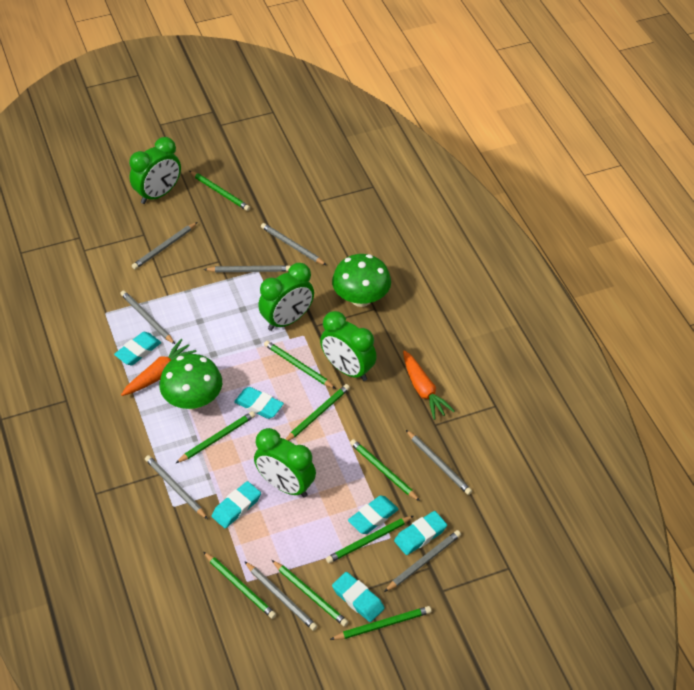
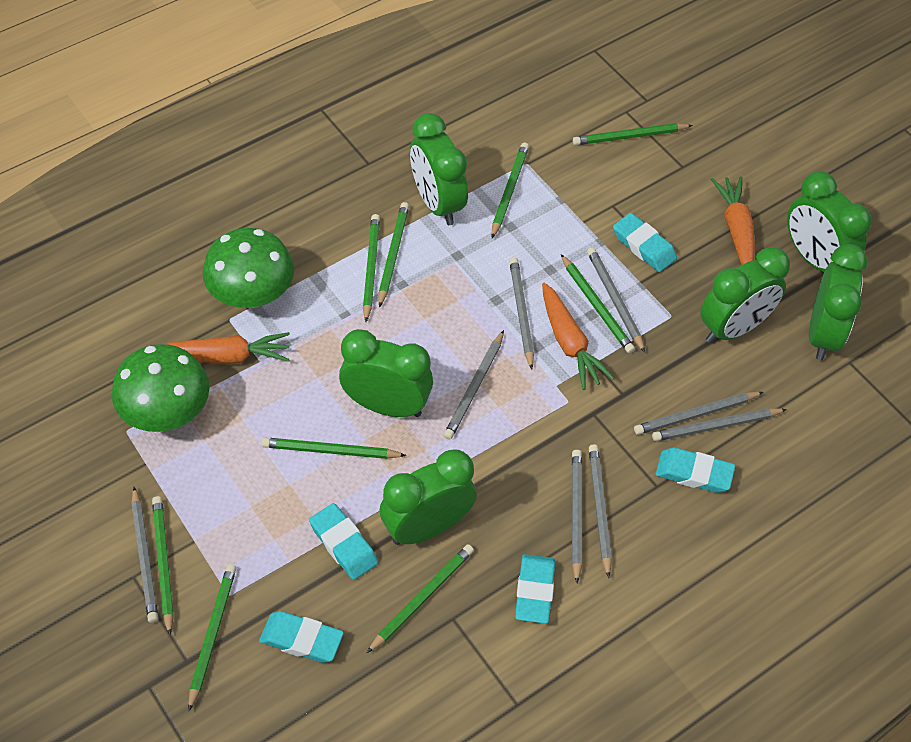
green clock: 4 -> 6
orange carrot: 2 -> 3
turquoise eraser: 6 -> 5

